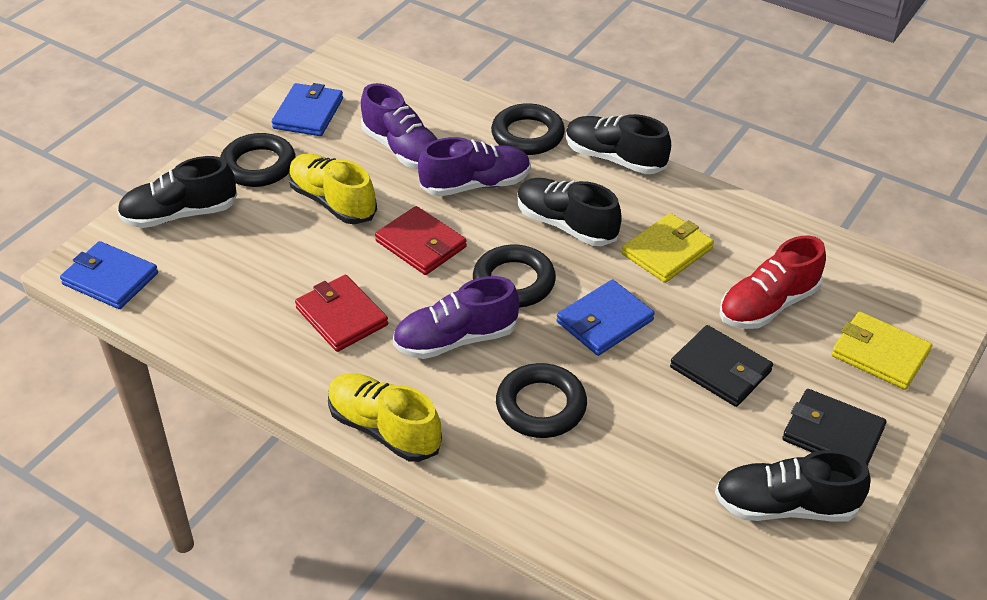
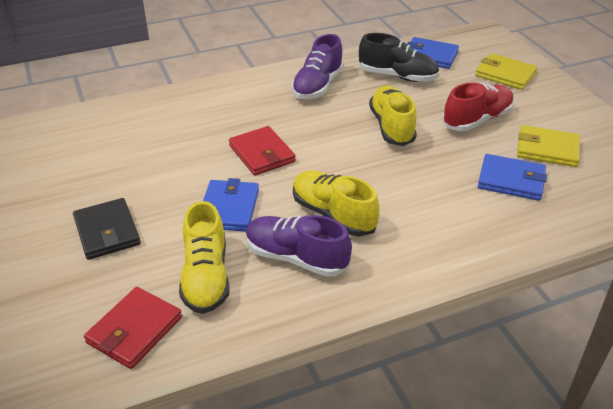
black ring: 4 -> 0
black shoe: 4 -> 1
black wallet: 2 -> 1
purple shoe: 3 -> 2
yellow shoe: 2 -> 3

